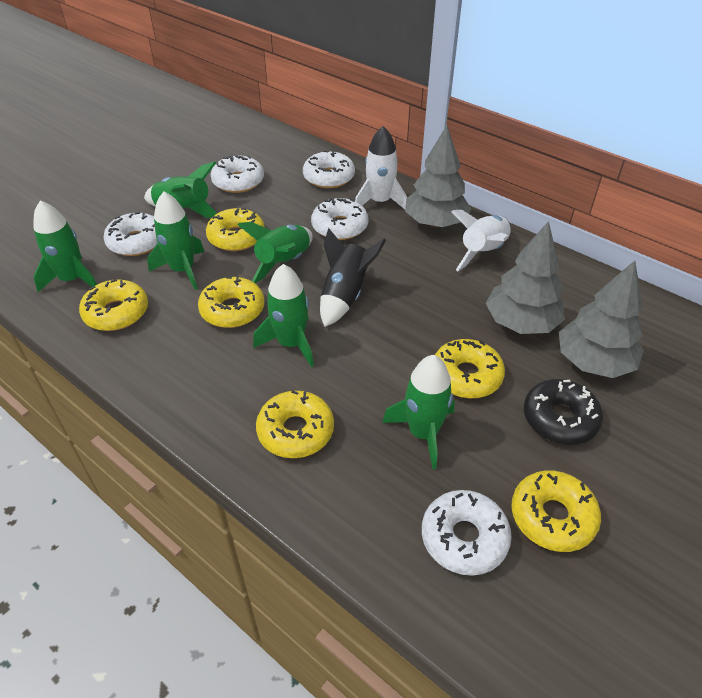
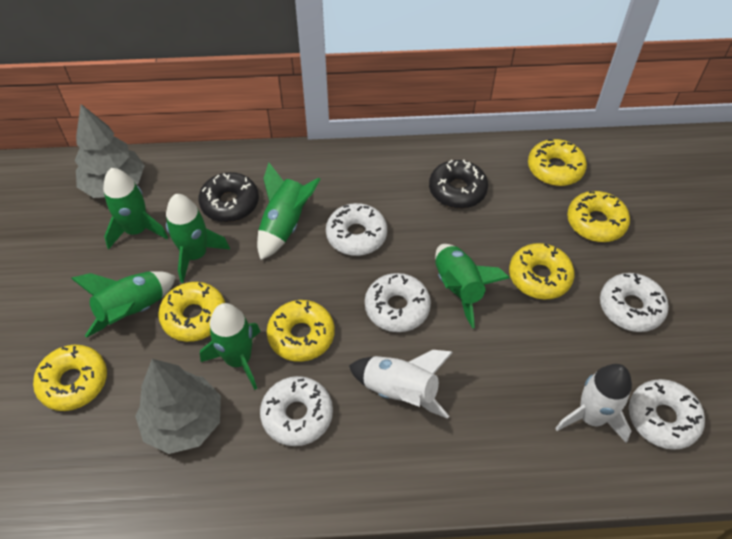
black donut: 1 -> 2
black rocket: 1 -> 0
grey tree: 3 -> 2

